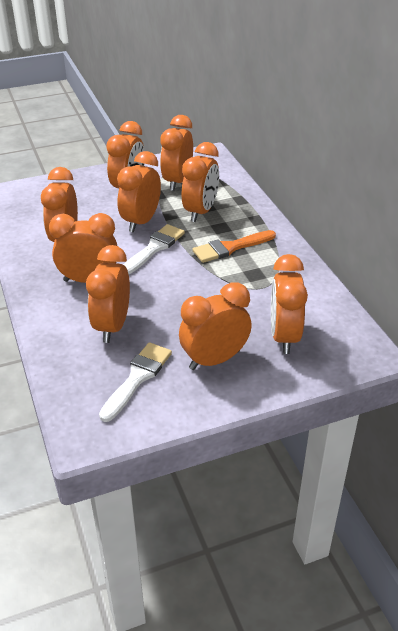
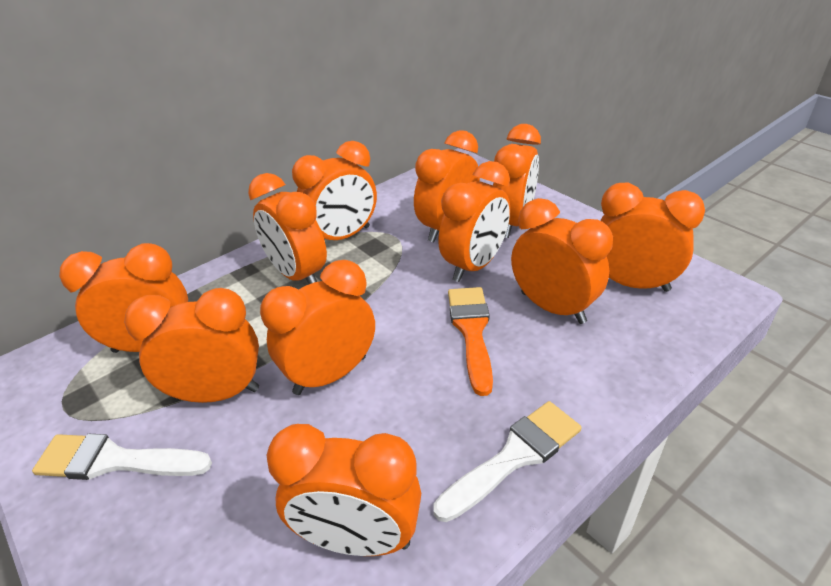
orange clock: 9 -> 11

